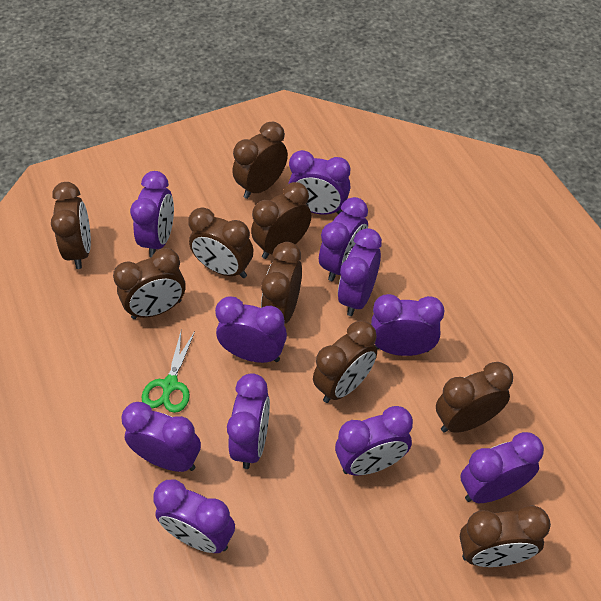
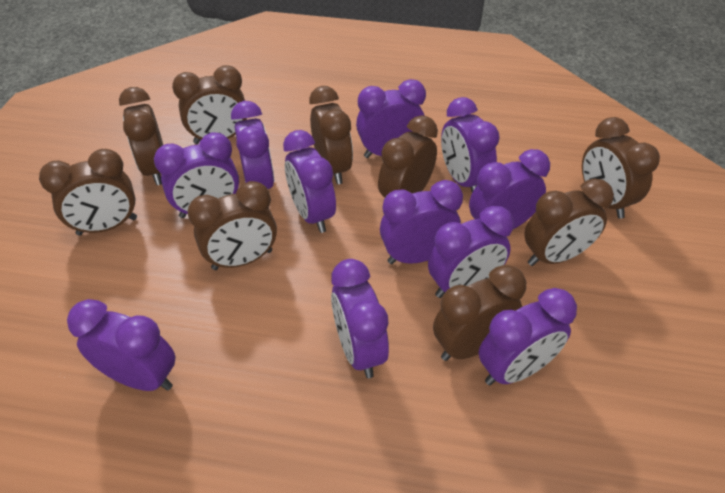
green scissors: 1 -> 0

